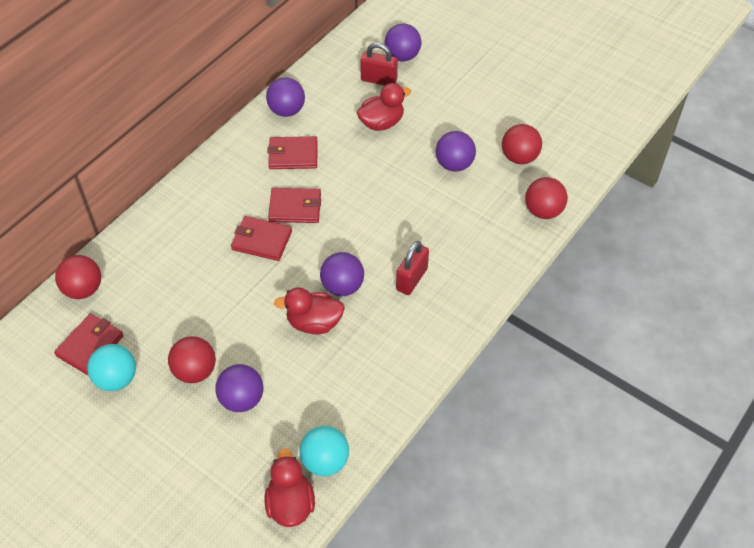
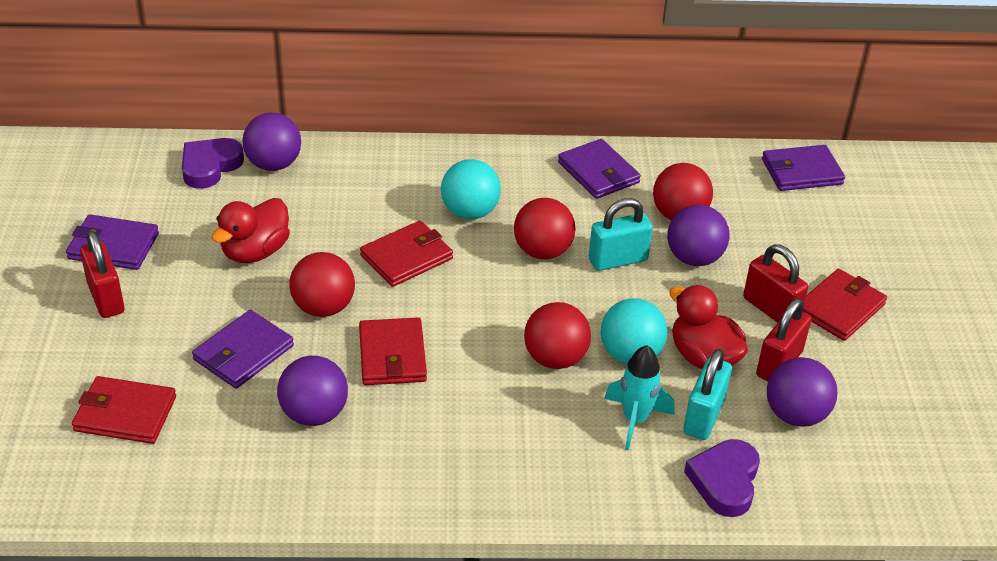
purple ball: 5 -> 4
purple heart: 0 -> 2
purple wallet: 0 -> 4
red duck: 3 -> 2
red padlock: 2 -> 3
turquoise padlock: 0 -> 2
turquoise rocket: 0 -> 1

